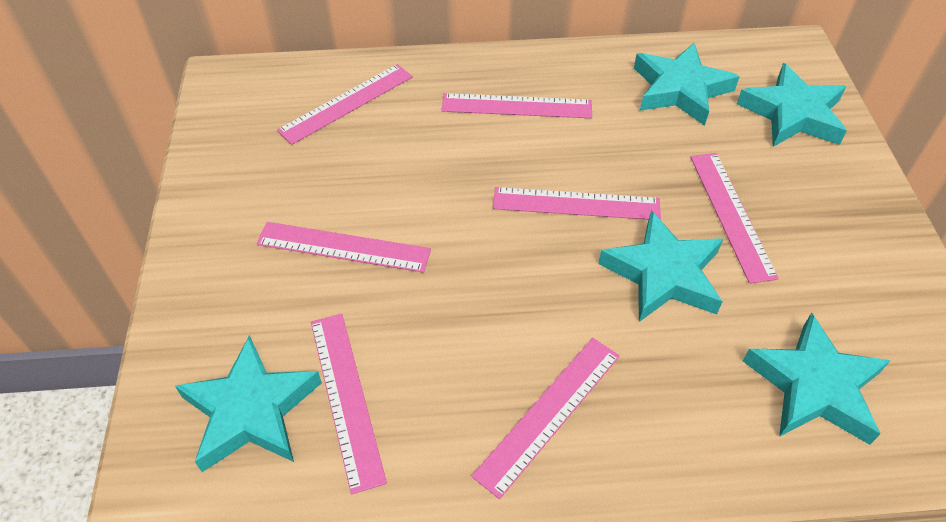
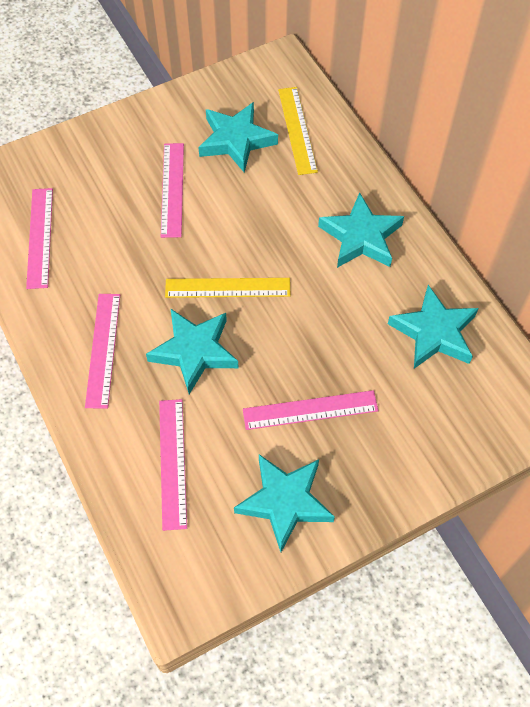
pink ruler: 7 -> 5
yellow ruler: 0 -> 2

